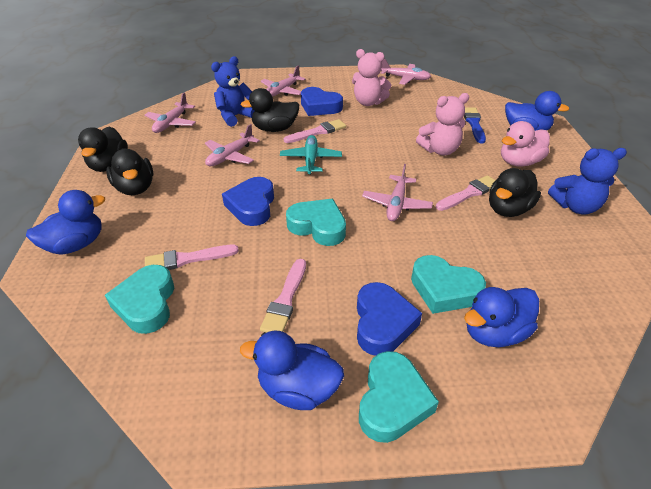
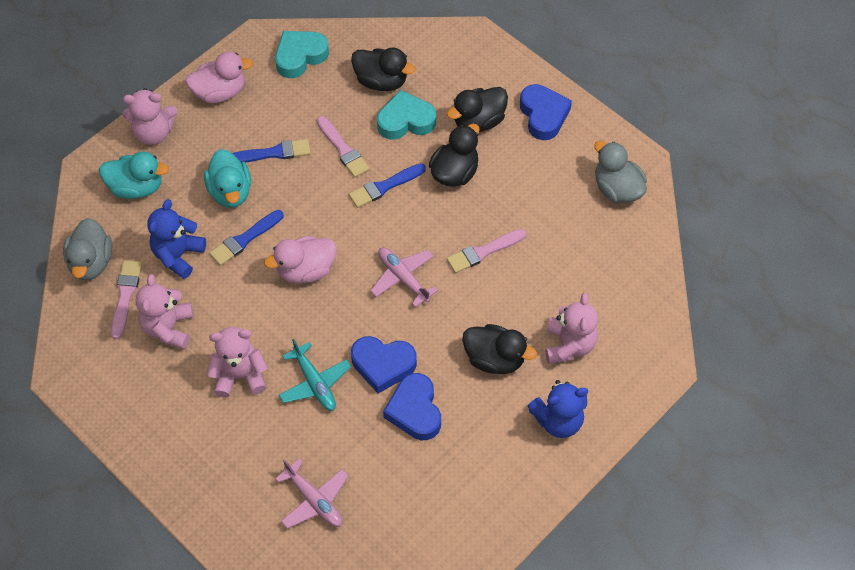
blue brush: 1 -> 3
blue duck: 4 -> 0
grey duck: 0 -> 2
pink brush: 4 -> 3
pink duck: 1 -> 2
pink plane: 5 -> 2
pink teddy bear: 2 -> 4
turquoise duck: 0 -> 2
turquoise heart: 4 -> 2

